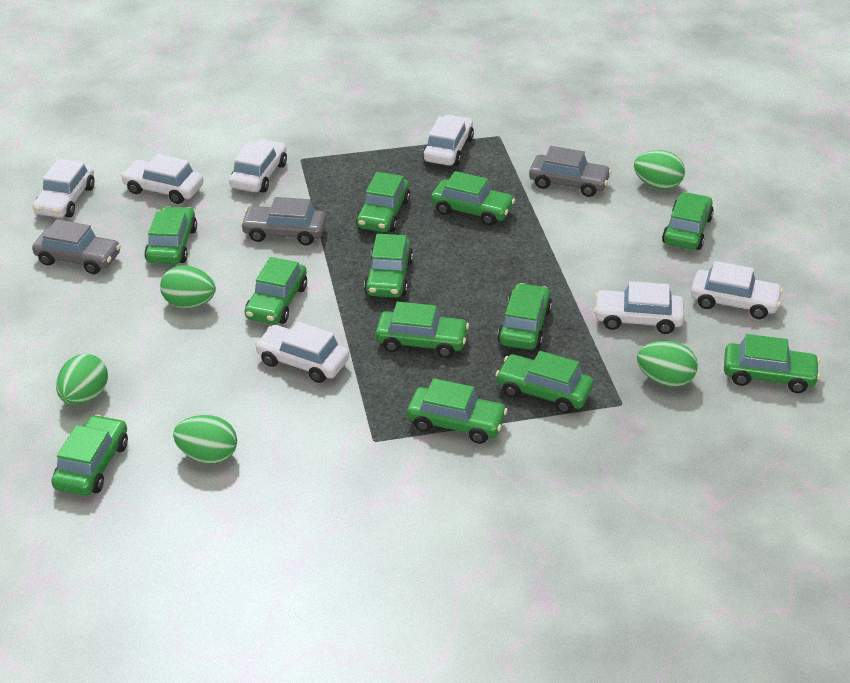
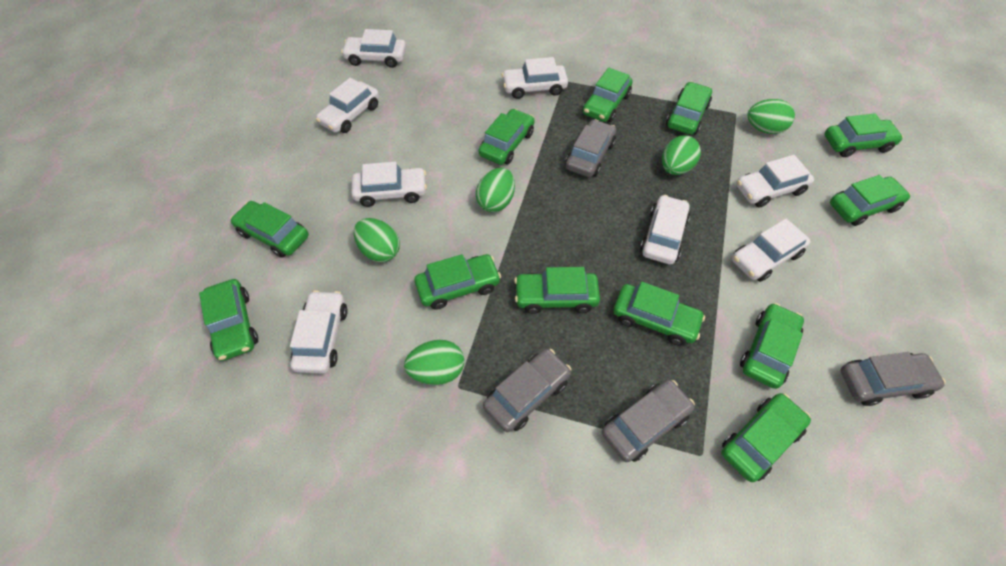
grey car: 3 -> 4
white car: 7 -> 8

